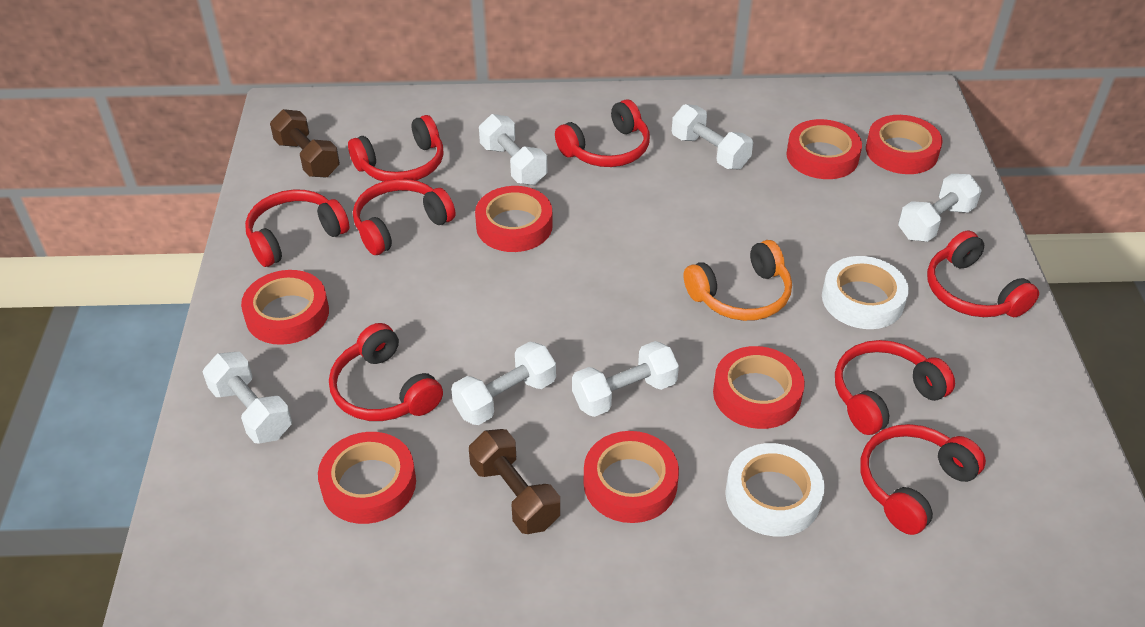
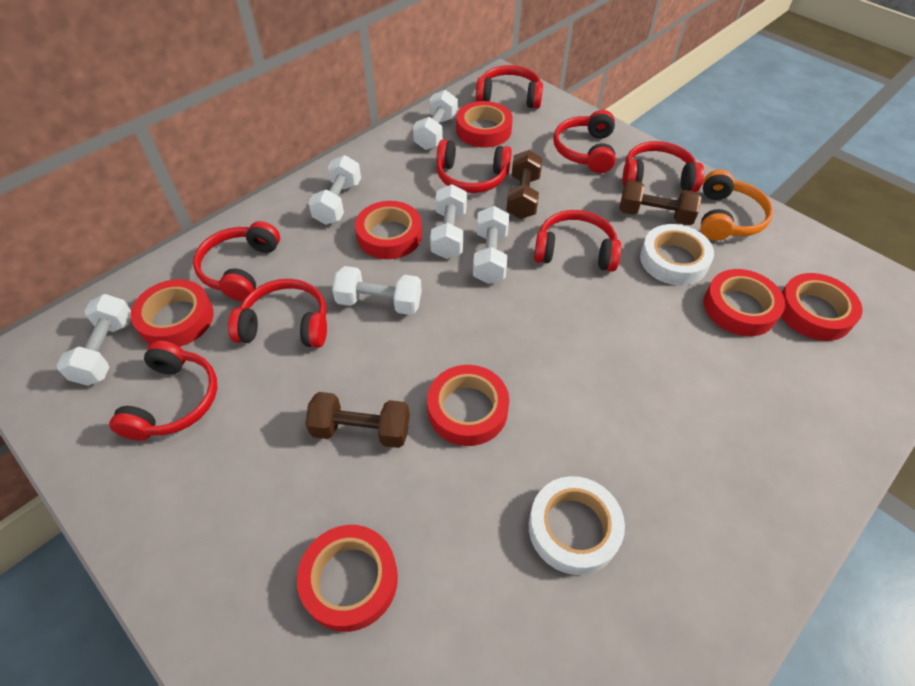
brown dumbbell: 2 -> 3

